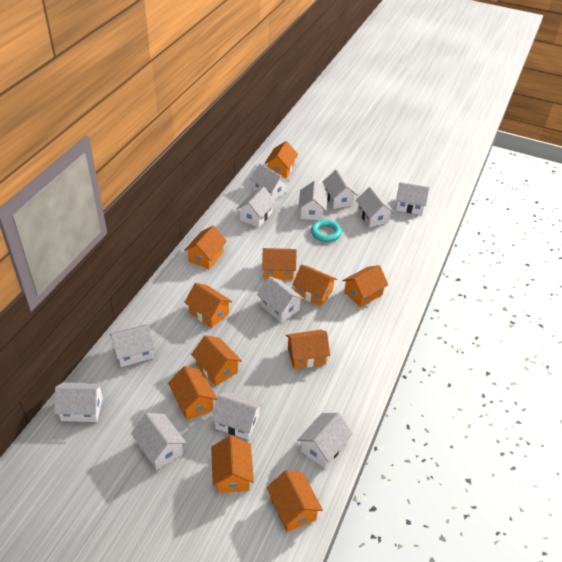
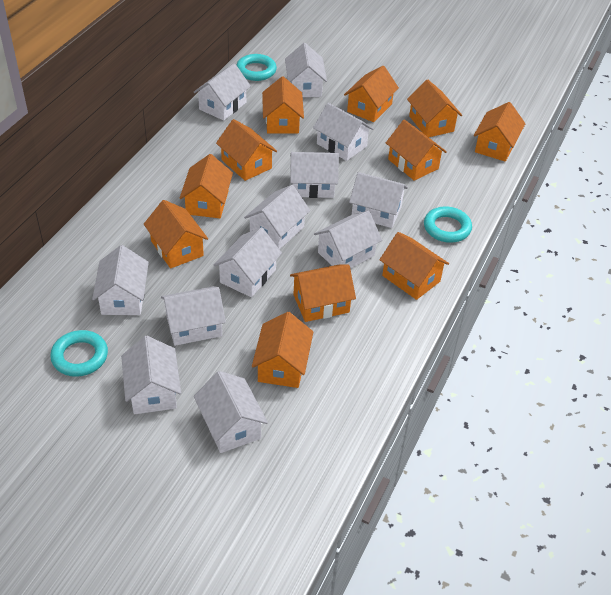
turquoise ring: 1 -> 3

